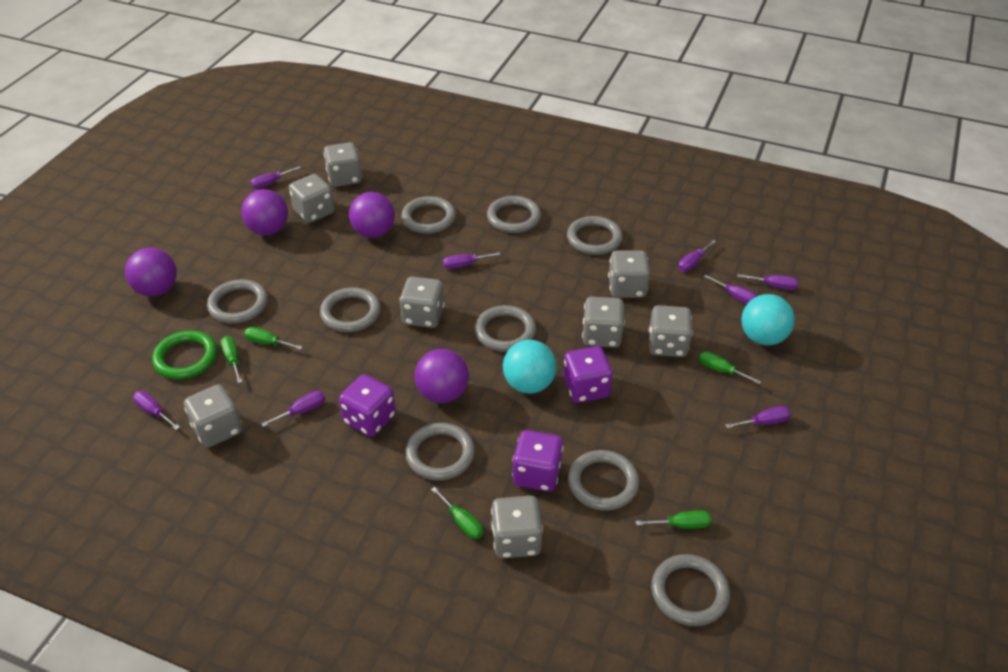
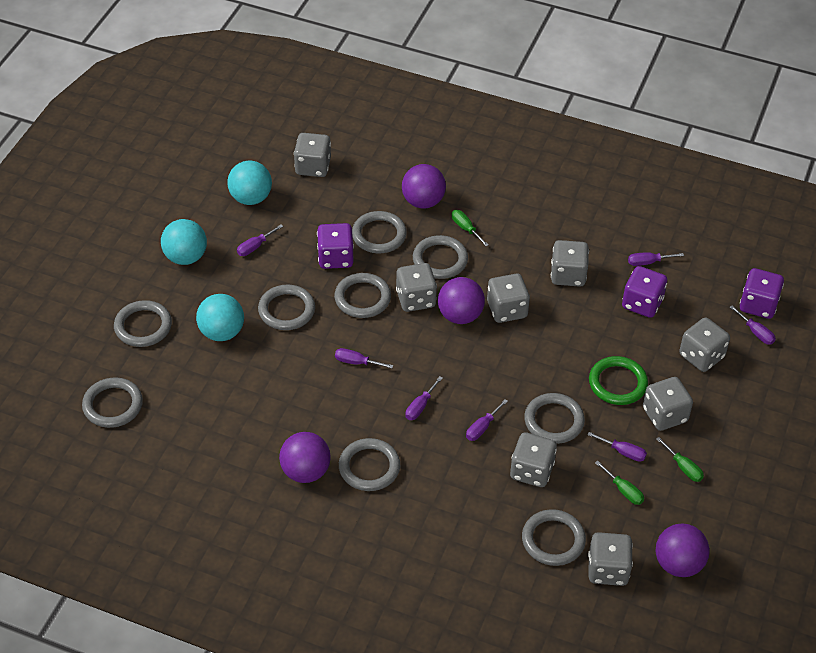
green screwdriver: 5 -> 3
purple screwdriver: 8 -> 7
turquoise ball: 2 -> 3

